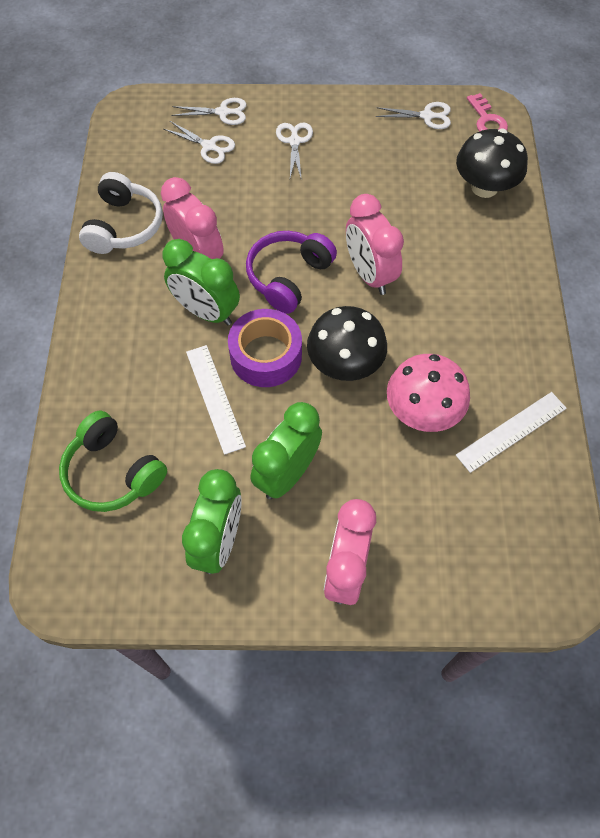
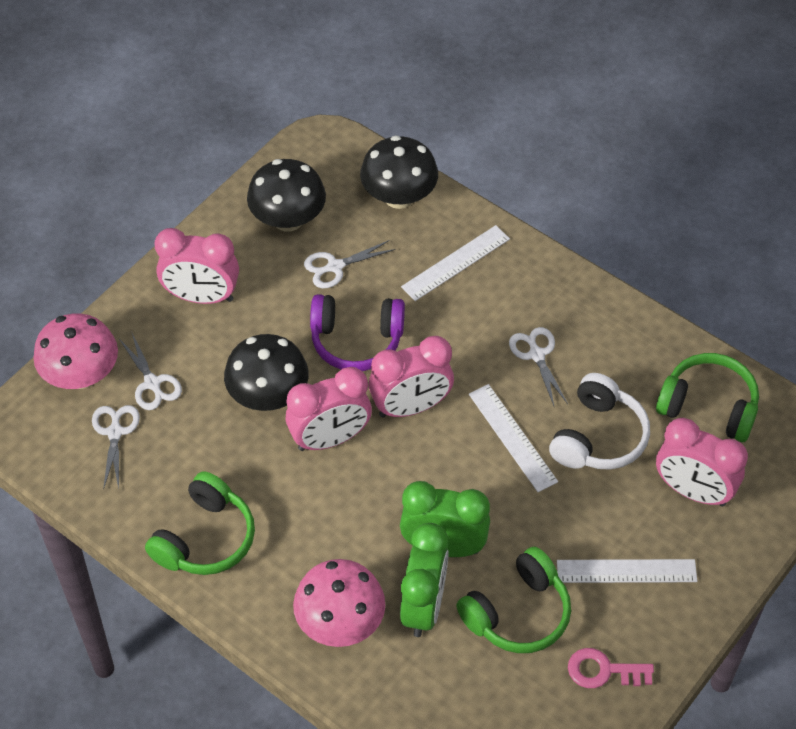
black mushroom: 2 -> 3
green clock: 3 -> 2
green headphones: 1 -> 3
pink clock: 3 -> 4
pink mushroom: 1 -> 2
purple tape: 1 -> 0
white ruler: 2 -> 3

